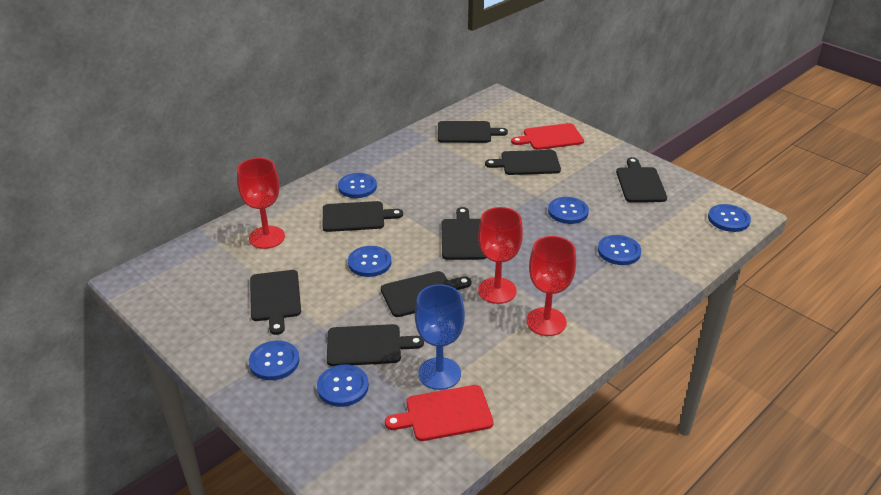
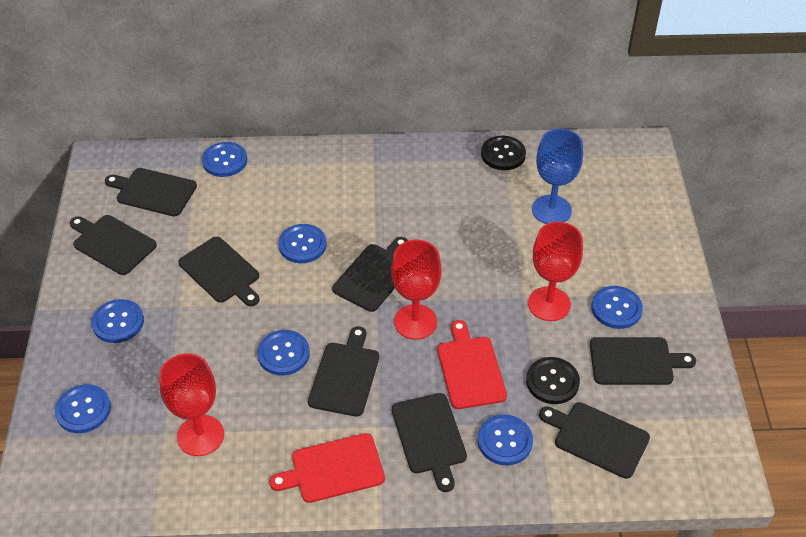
black button: 0 -> 2

